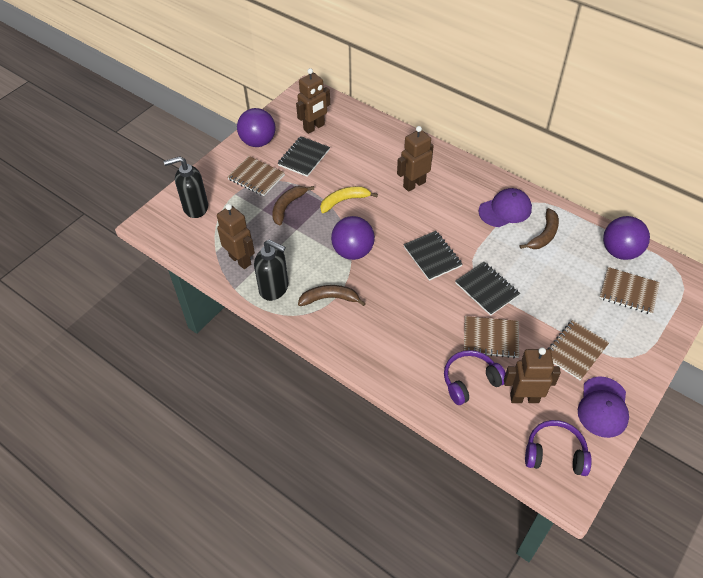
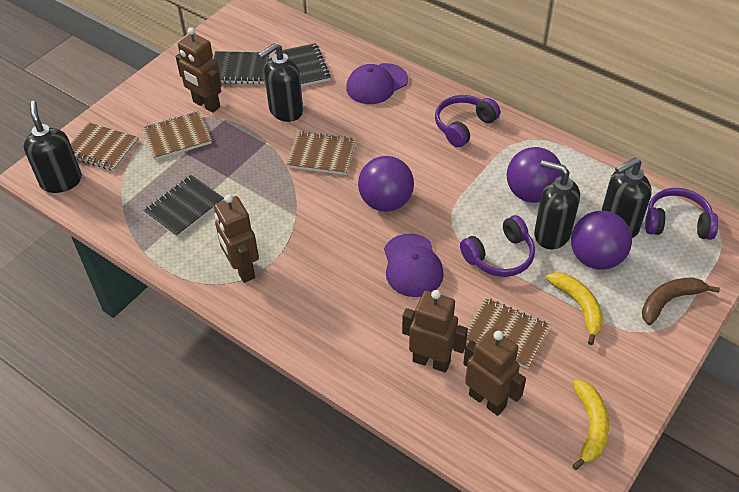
black soap dispenser: 2 -> 4
brown banana: 3 -> 1
purple headphones: 2 -> 3
yellow banana: 1 -> 2

